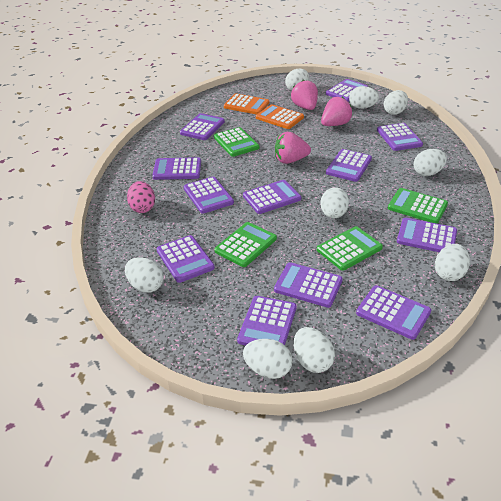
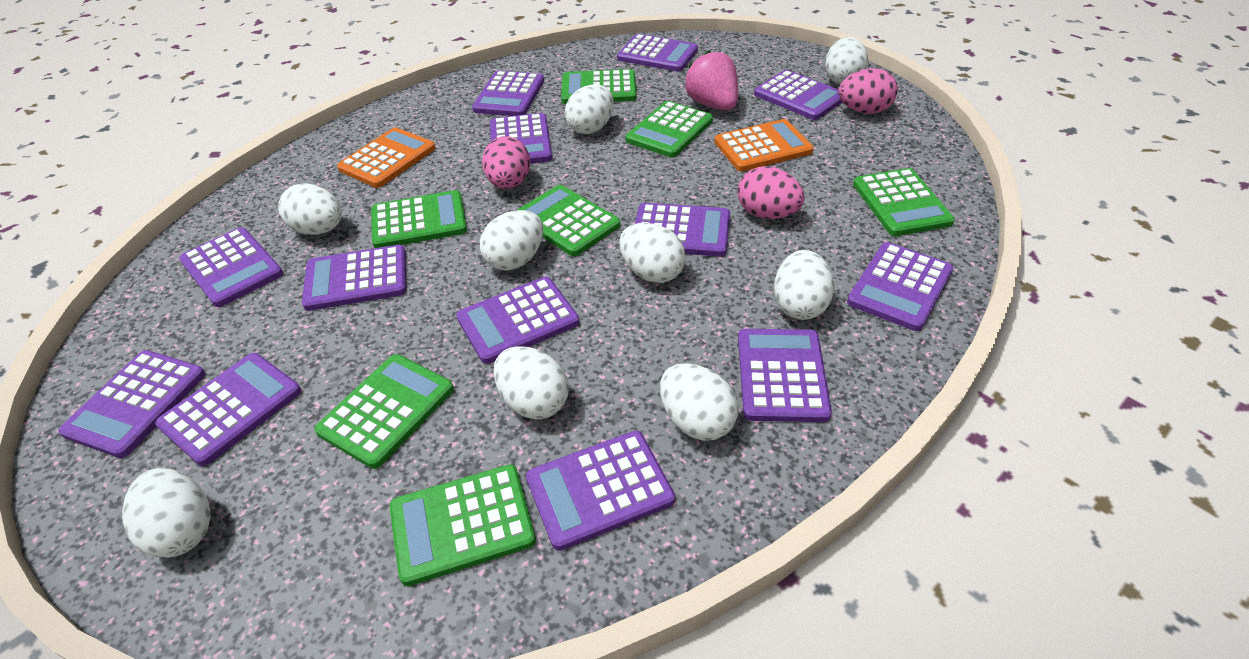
green calculator: 4 -> 7
pink egg: 1 -> 3
pink strawberry: 3 -> 1
purple calculator: 12 -> 13

